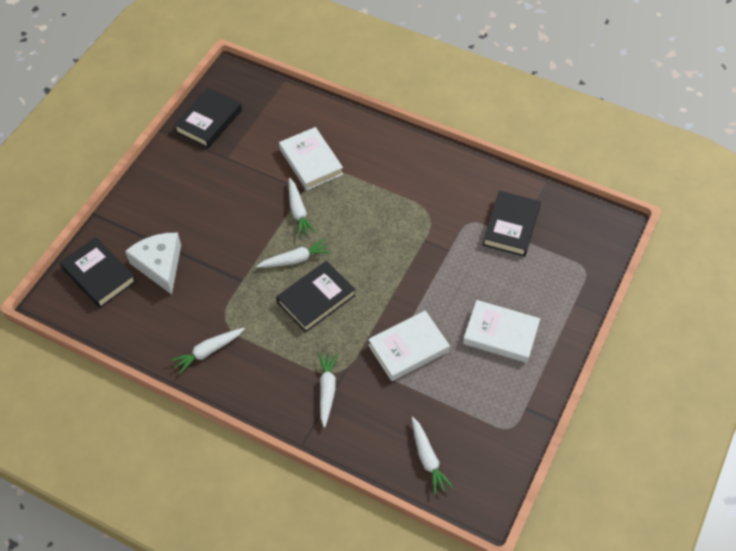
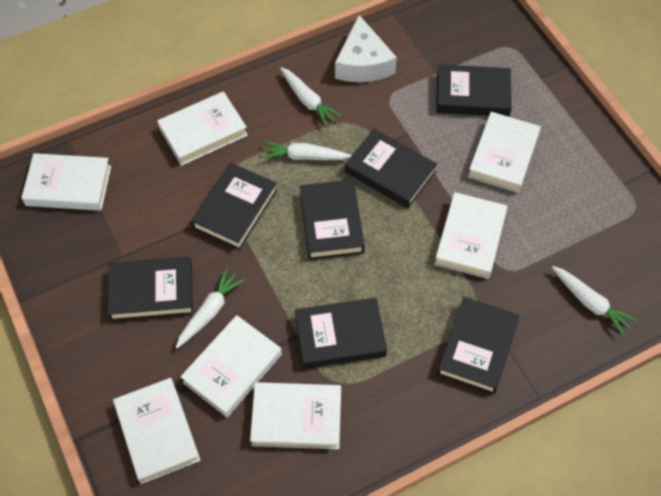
black book: 4 -> 7
white book: 3 -> 7
white carrot: 5 -> 4

